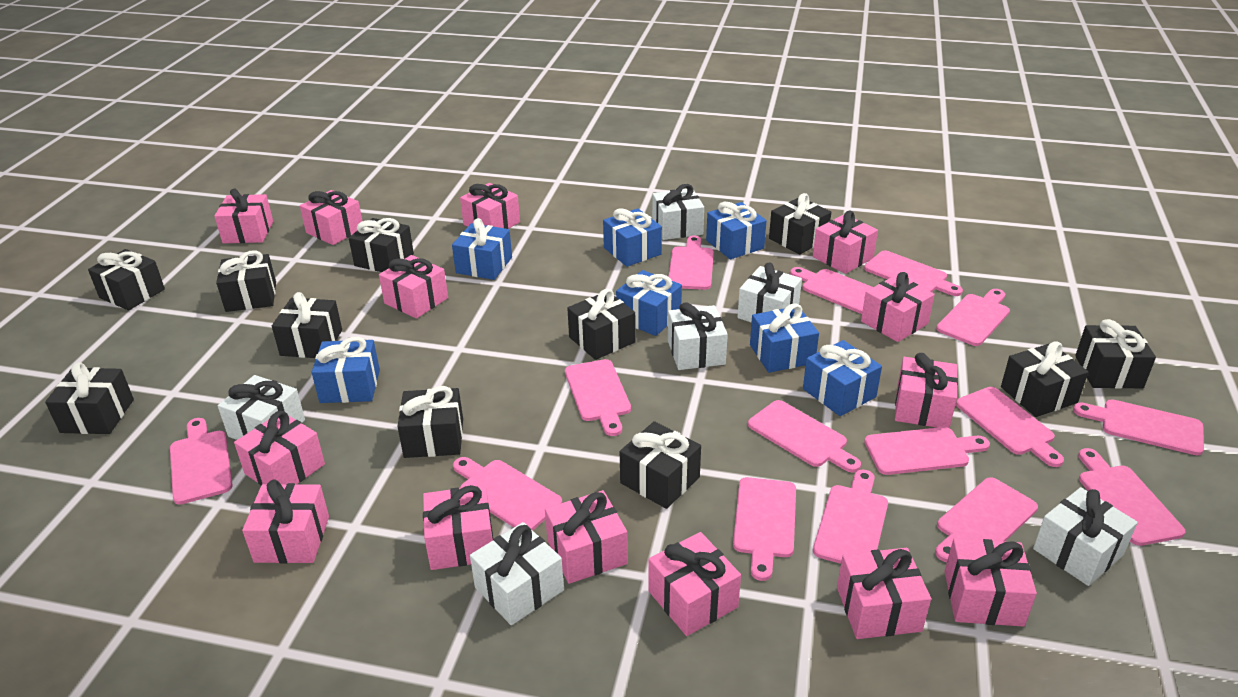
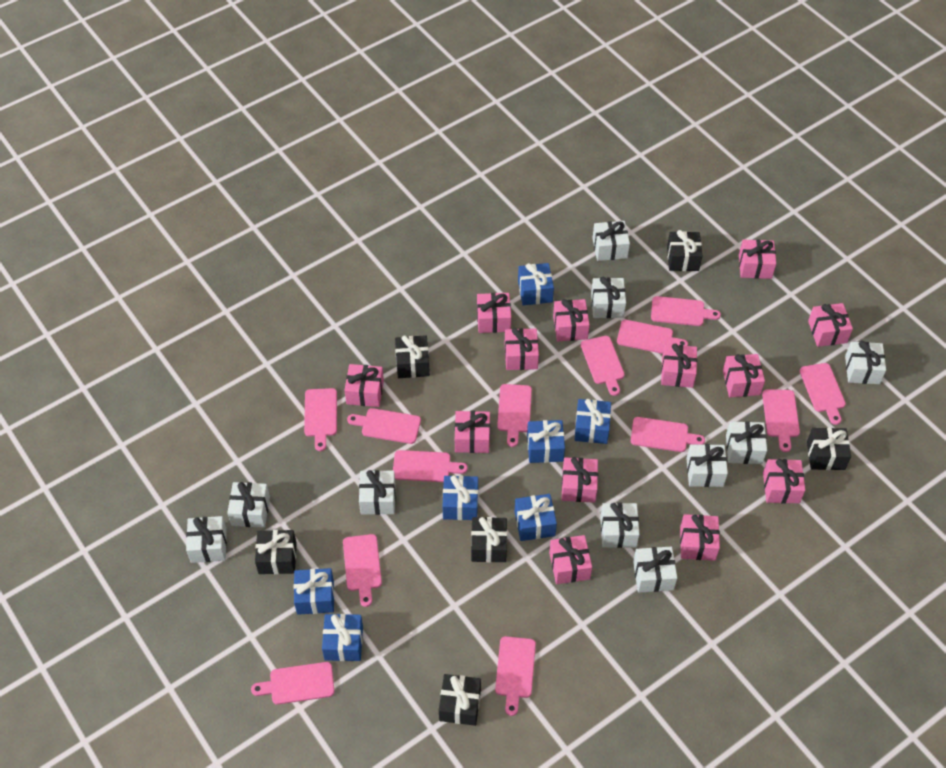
black gift: 11 -> 6
pink cutting board: 15 -> 13
pink gift: 14 -> 13
white gift: 6 -> 10

